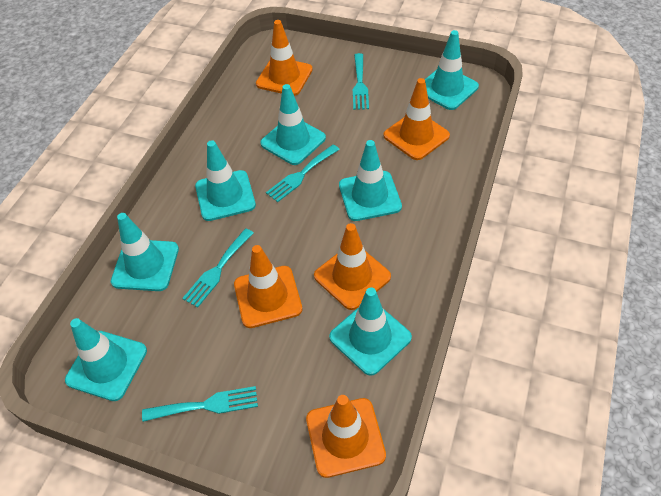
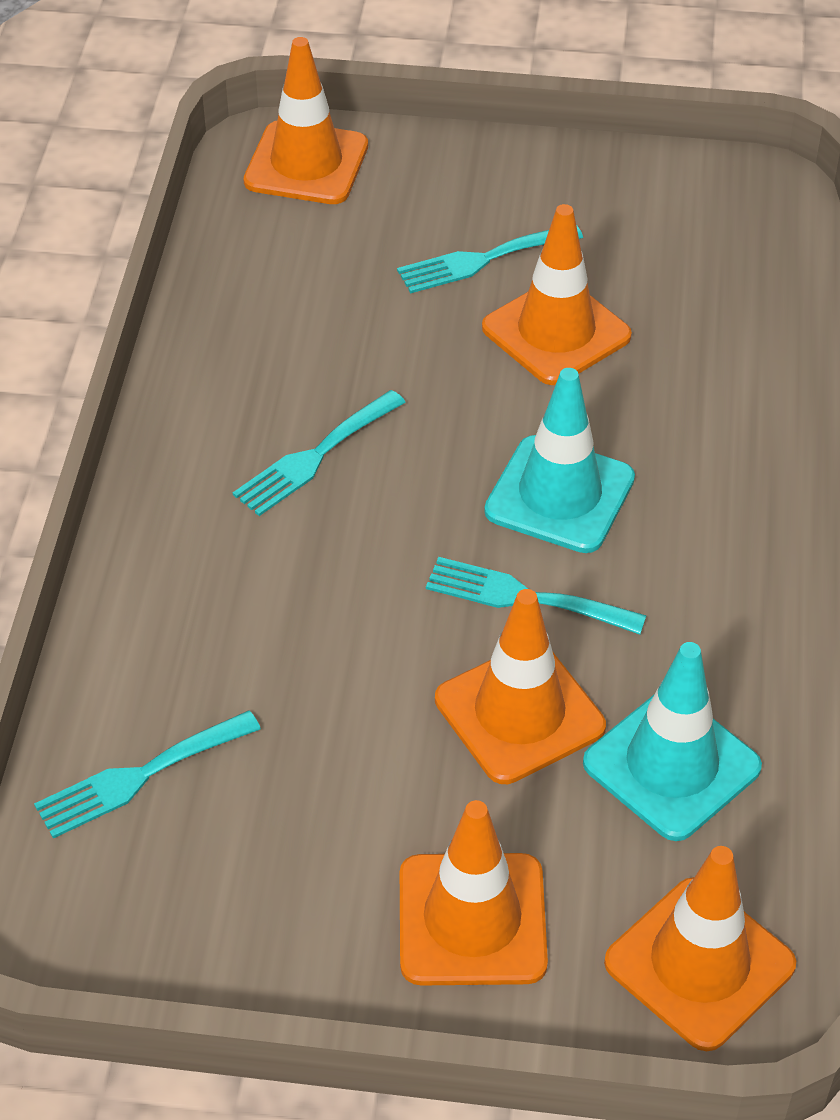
turquoise traffic cone: 7 -> 2

